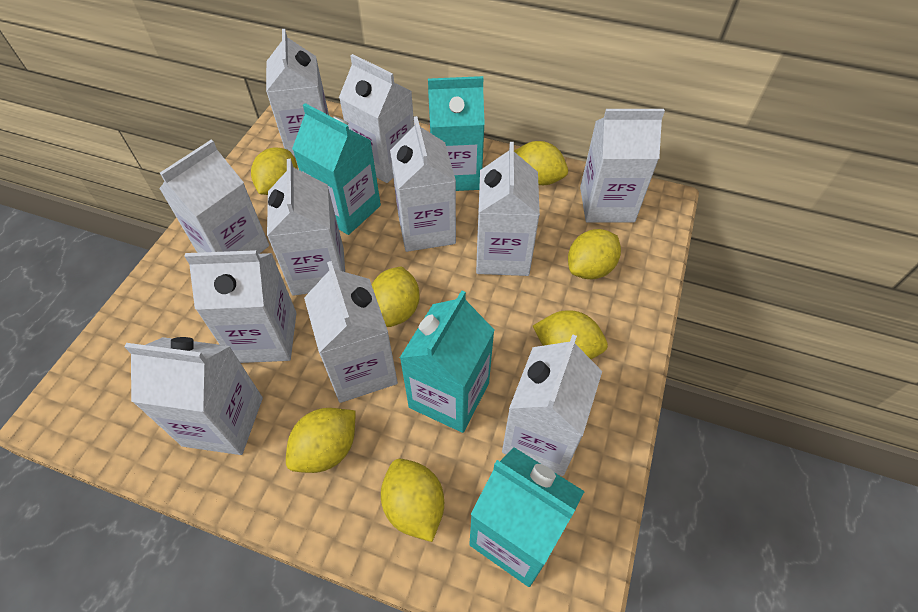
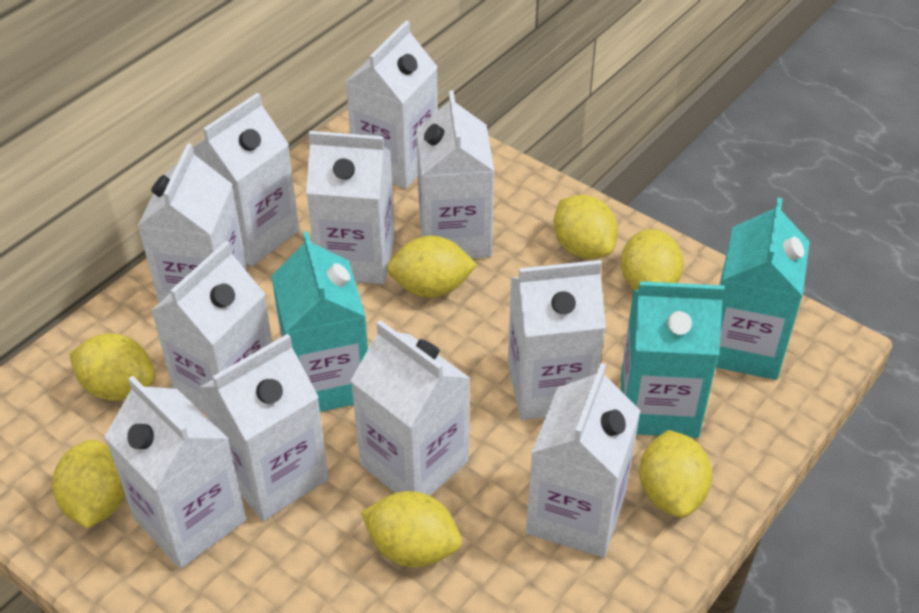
turquoise carton: 4 -> 3

